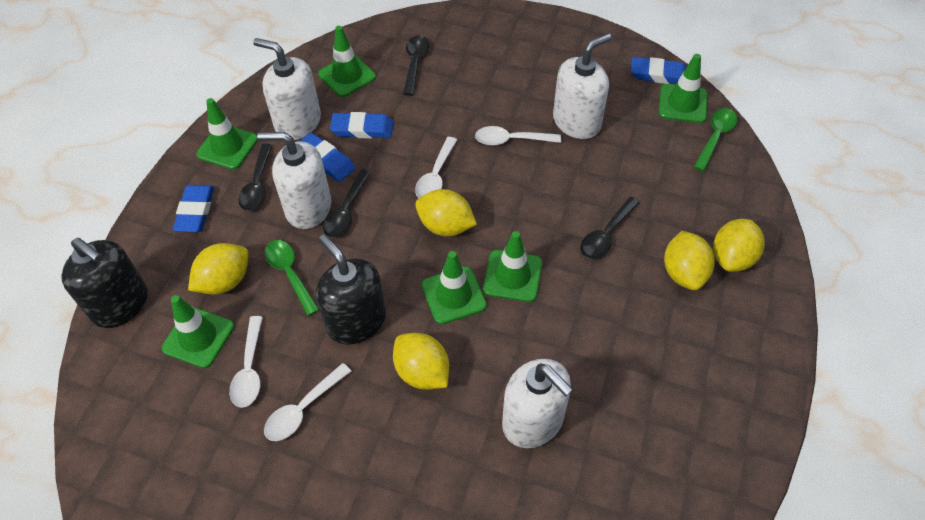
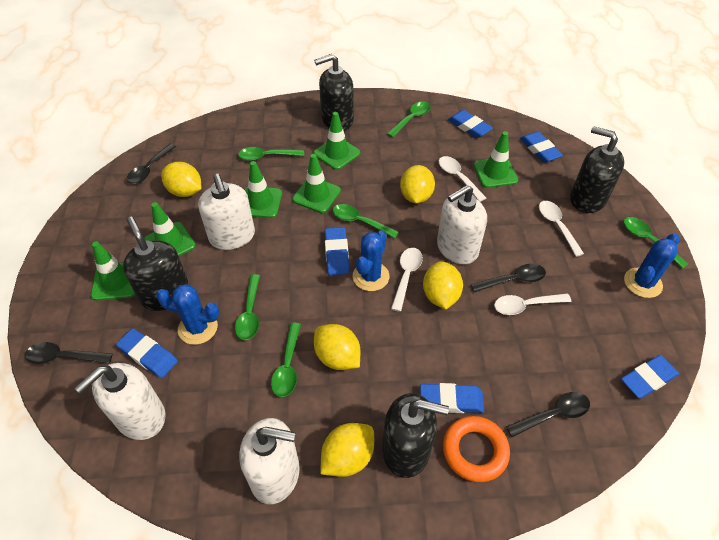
black soap dispenser: 2 -> 4
blue cactus: 0 -> 3
blue eraser: 4 -> 6
green spoon: 2 -> 6
orange ring: 0 -> 1

